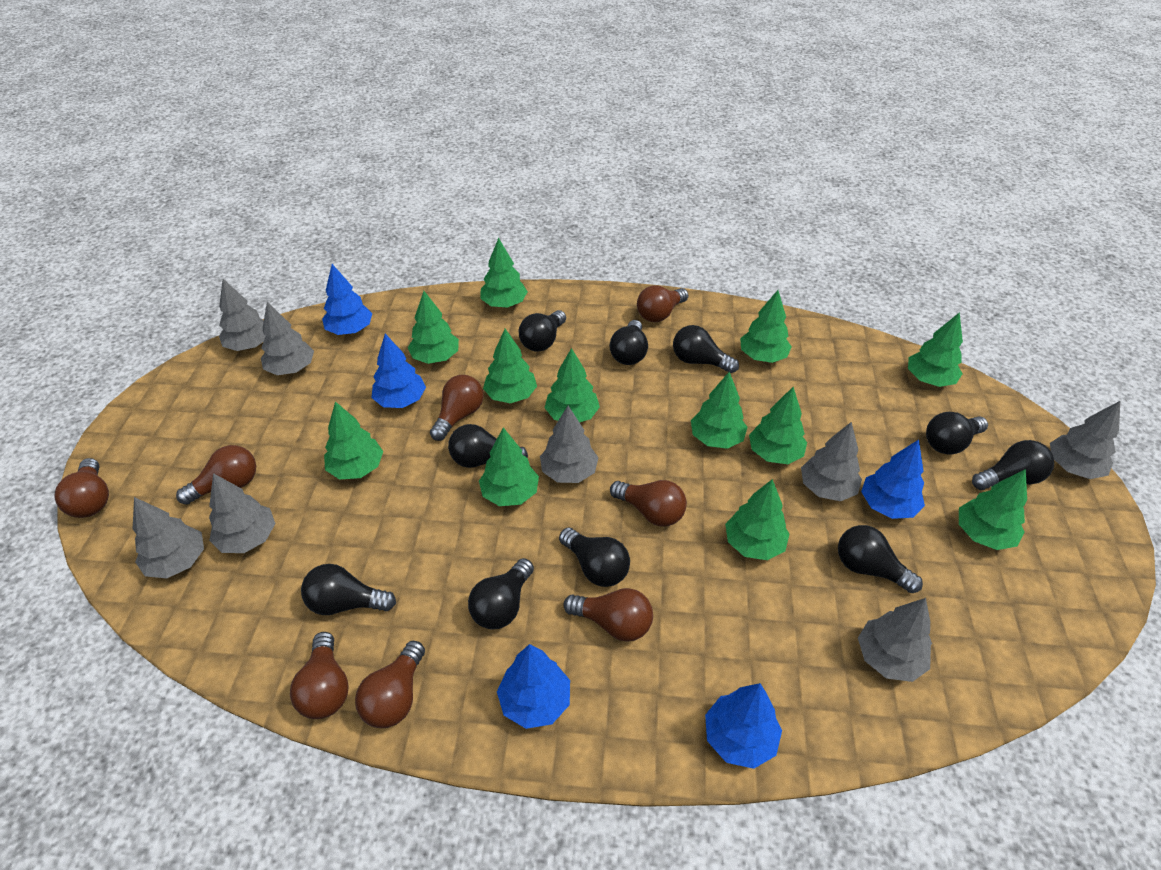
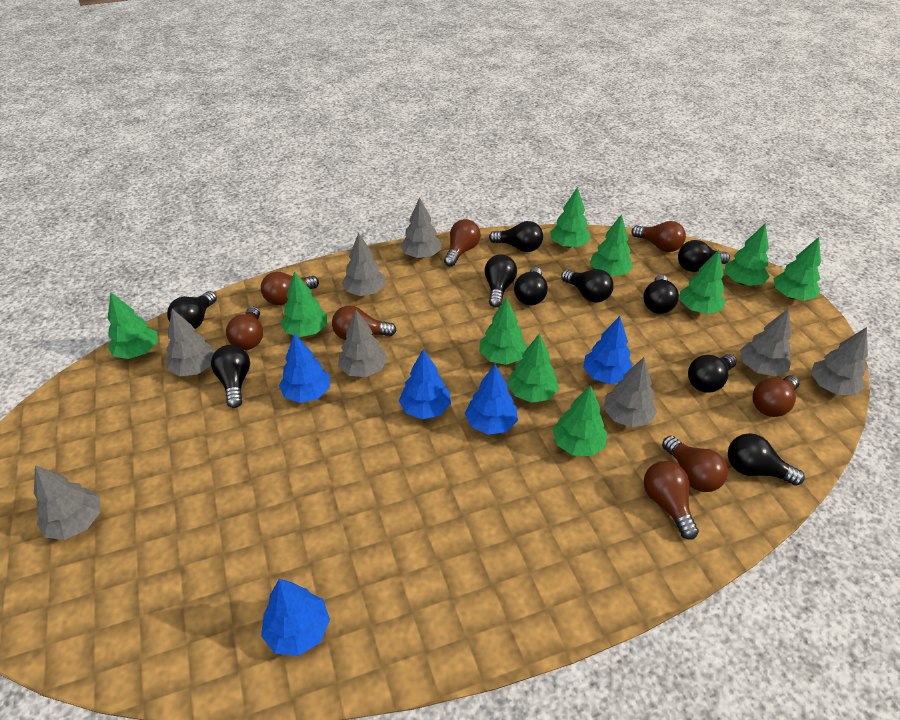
green tree: 12 -> 10

